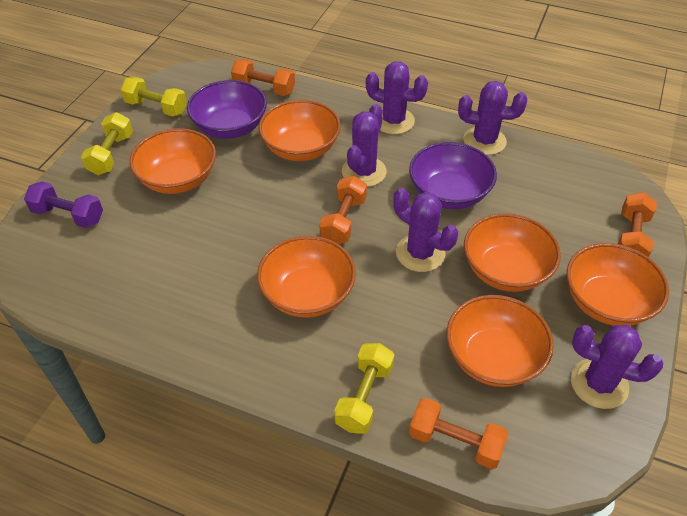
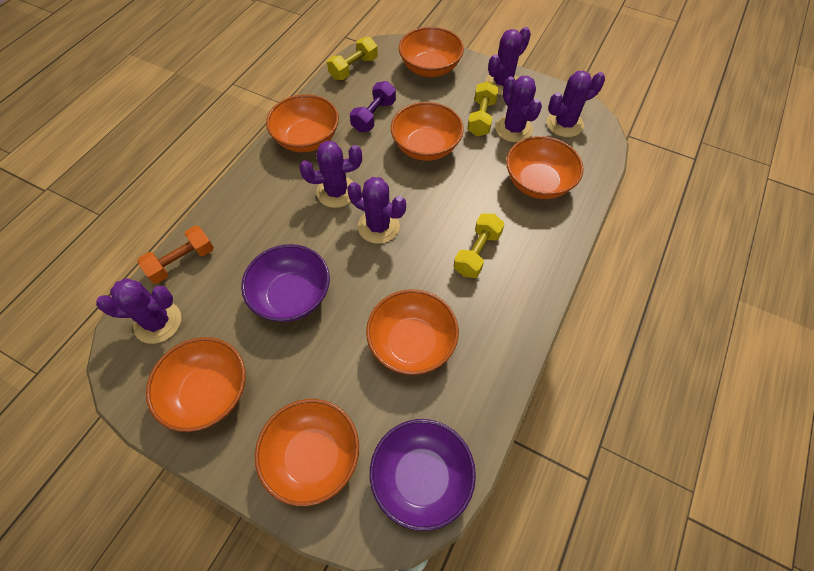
orange bowl: 6 -> 7
orange dumbbell: 4 -> 1
purple cactus: 5 -> 6

